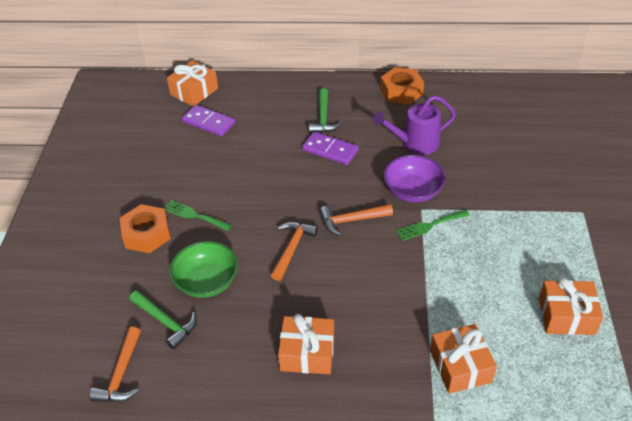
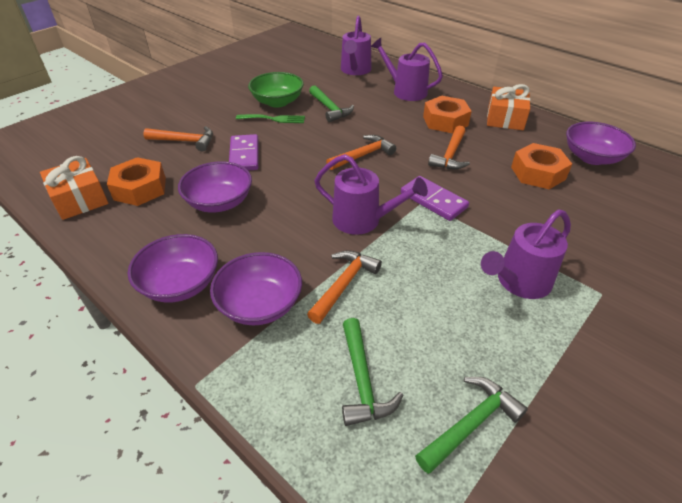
green fork: 2 -> 1
green hammer: 2 -> 3
orange gift: 4 -> 2
orange hammer: 3 -> 4
orange nut: 2 -> 3
purple bowl: 1 -> 4
purple watering can: 1 -> 4

